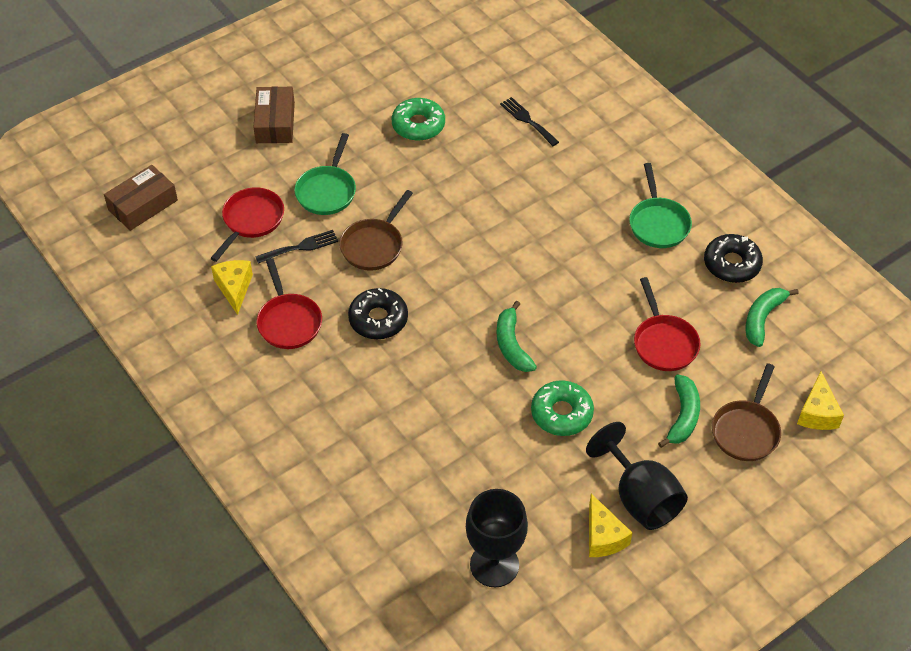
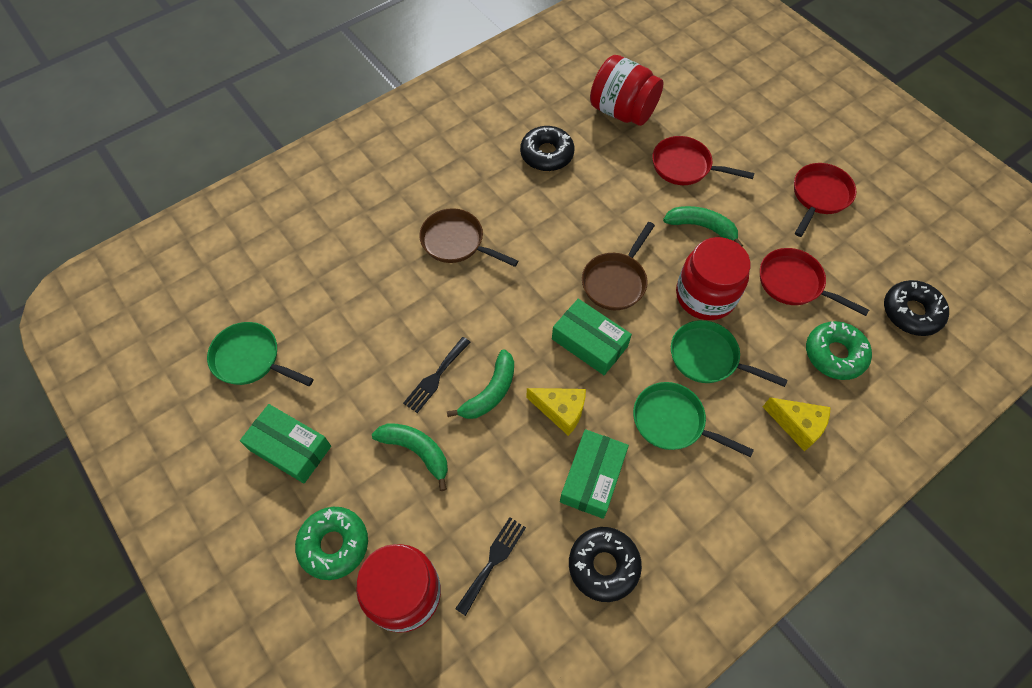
black donut: 2 -> 3
black goblet: 2 -> 0
brown box: 2 -> 0
green box: 0 -> 3
green pan: 2 -> 3
red jar: 0 -> 3
yellow cheese: 3 -> 2

